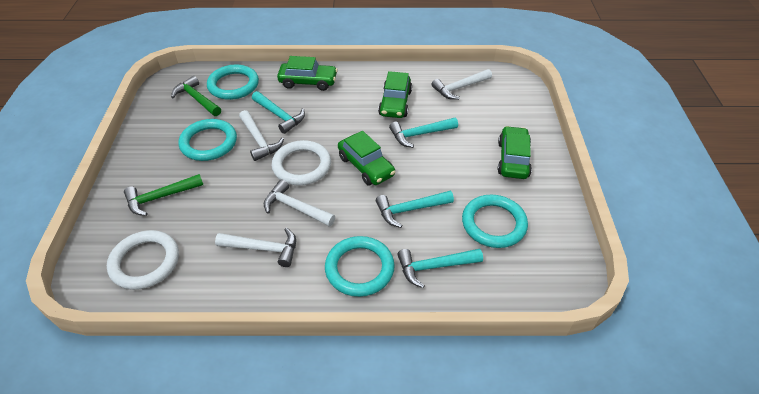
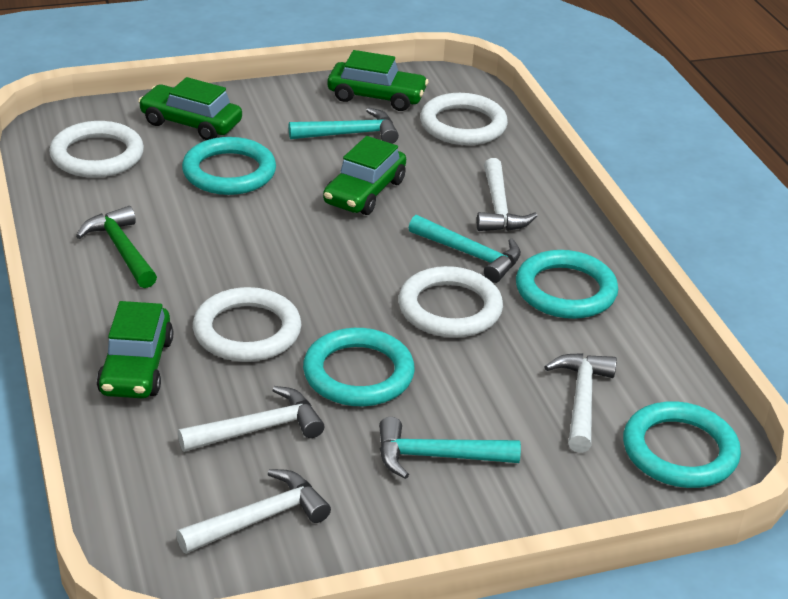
green hammer: 2 -> 1
turquoise hammer: 4 -> 3
white ring: 2 -> 4

